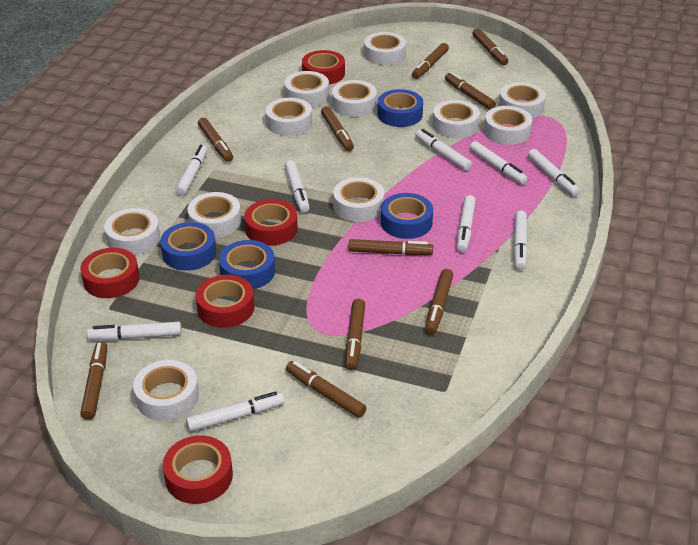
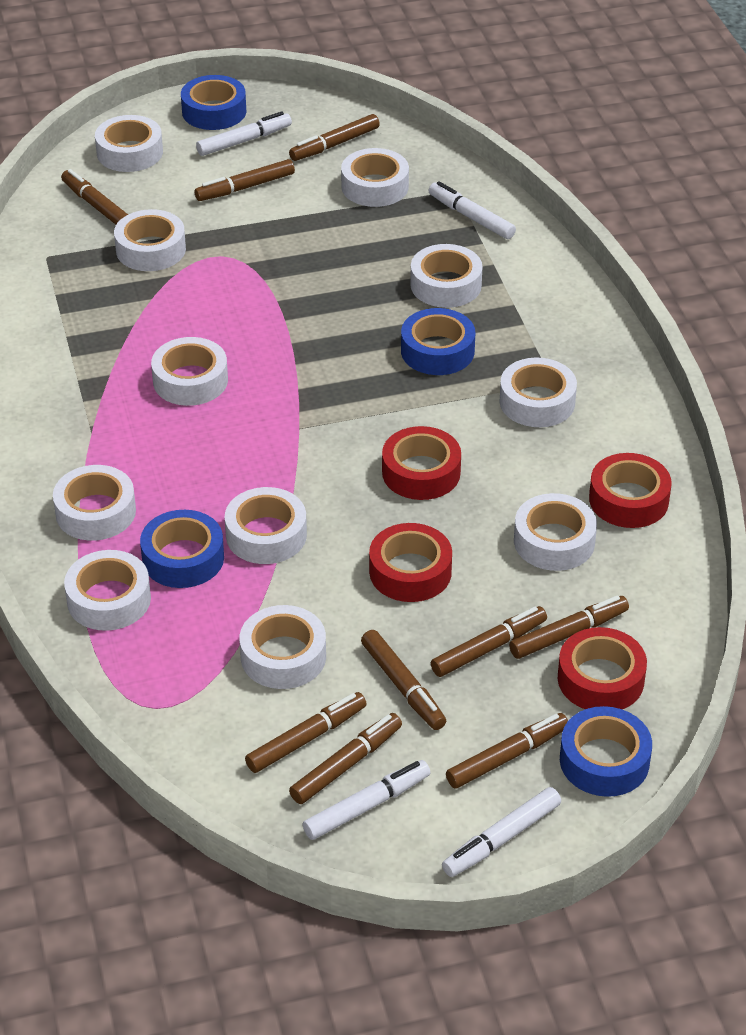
brown marker: 10 -> 9
red tape: 5 -> 4
white marker: 9 -> 4

